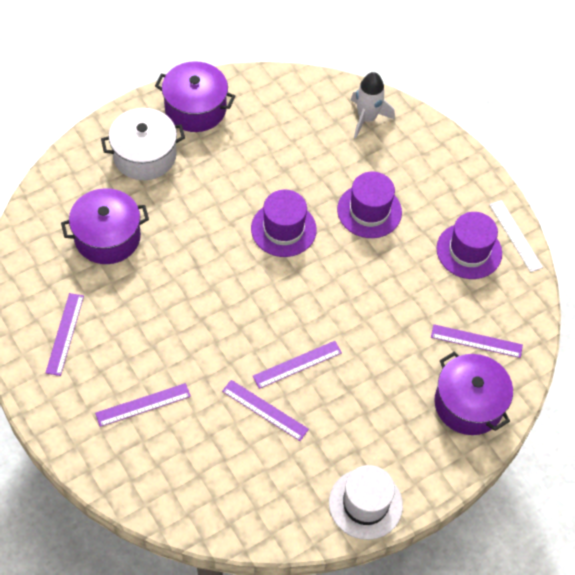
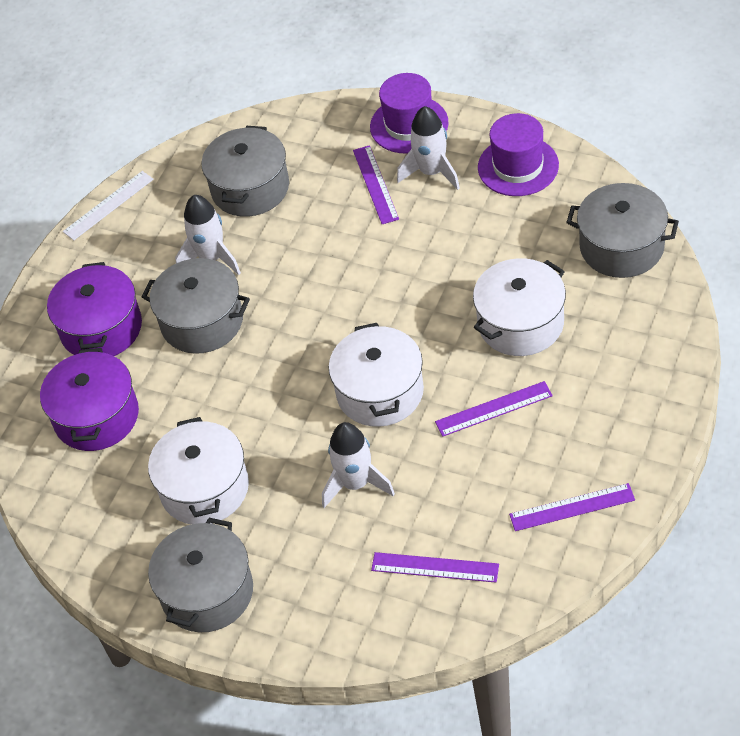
grey pot: 0 -> 4
purple hat: 3 -> 2
purple pot: 3 -> 2
purple ruler: 5 -> 4
white hat: 1 -> 0
white pot: 1 -> 3
white rocket: 1 -> 3

